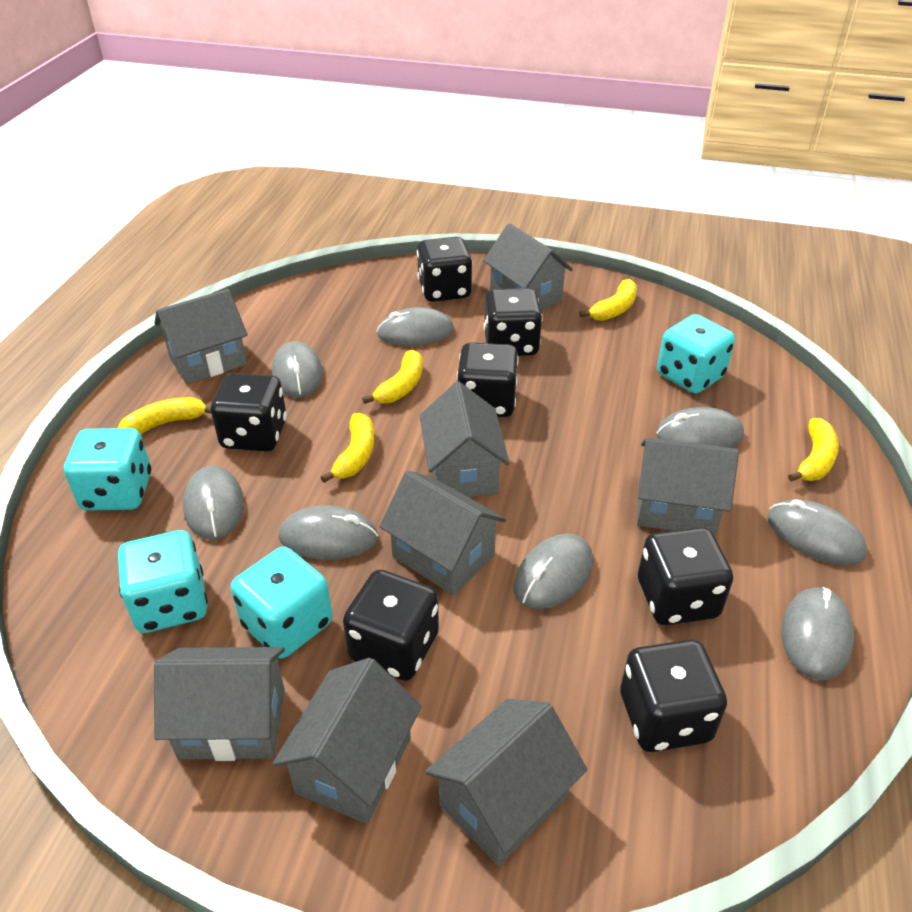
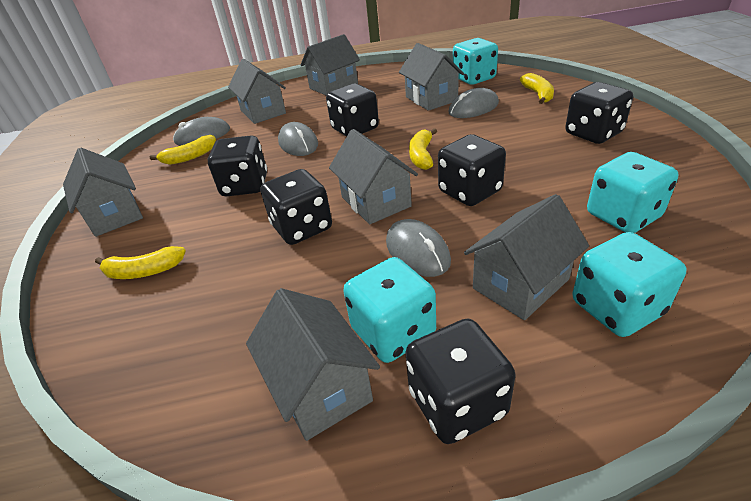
black dice: 7 -> 6
grey house: 8 -> 7
grey mouse: 8 -> 4
yellow banana: 5 -> 4

